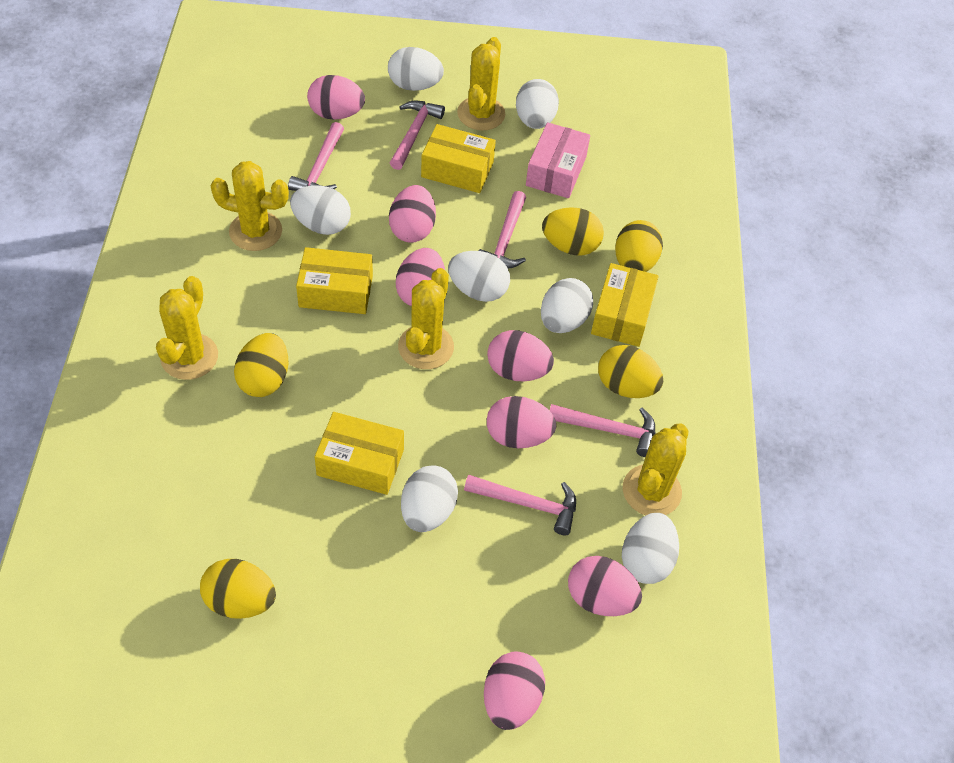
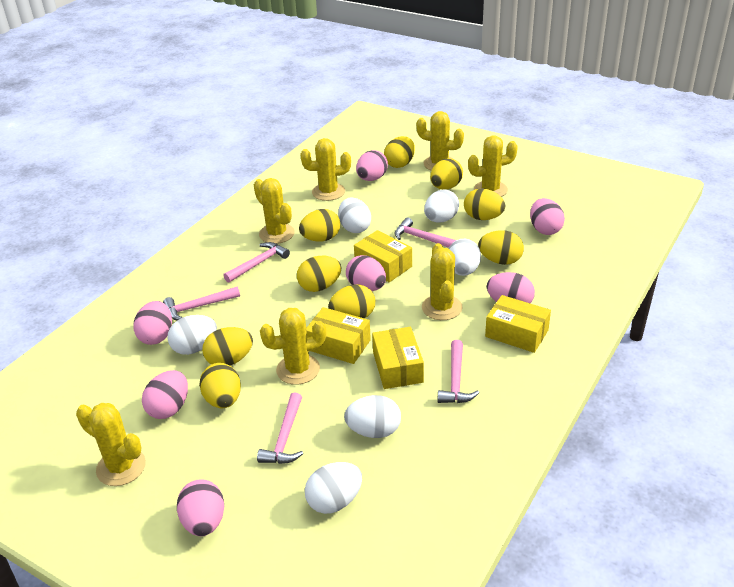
pink box: 1 -> 0
white egg: 7 -> 6
yellow cactus: 5 -> 7
yellow egg: 5 -> 9

